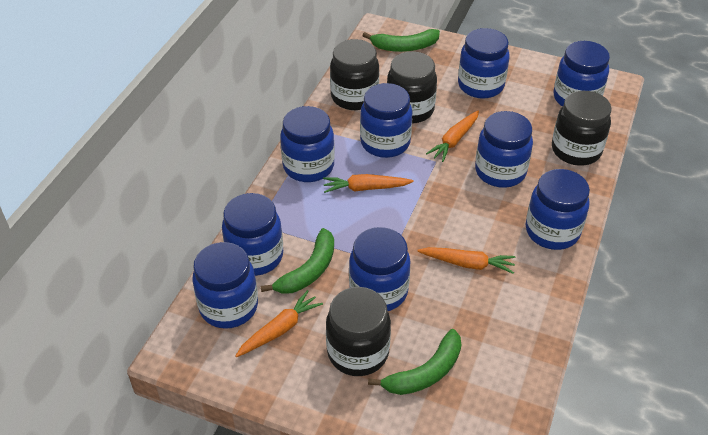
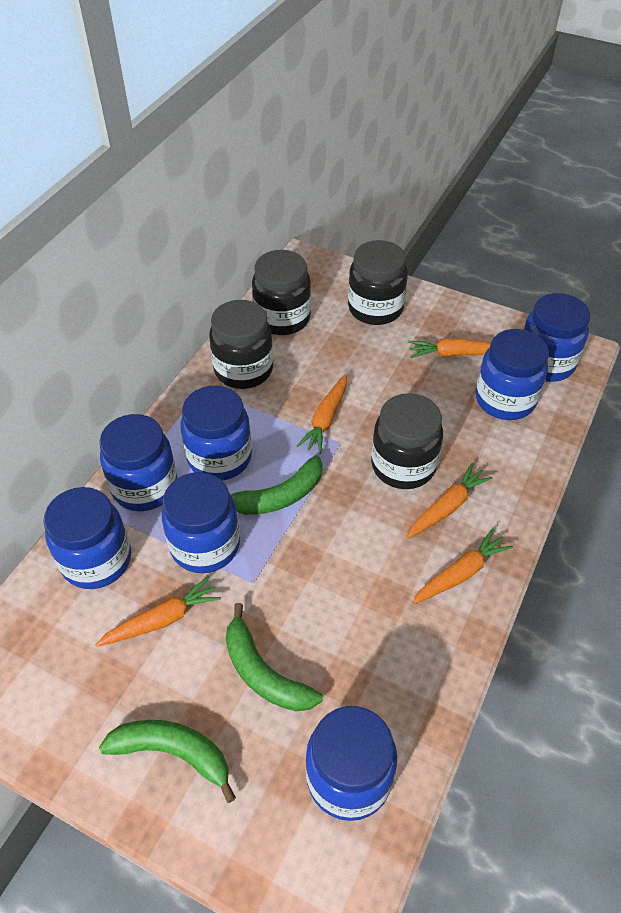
blue jar: 9 -> 7
orange carrot: 4 -> 5

